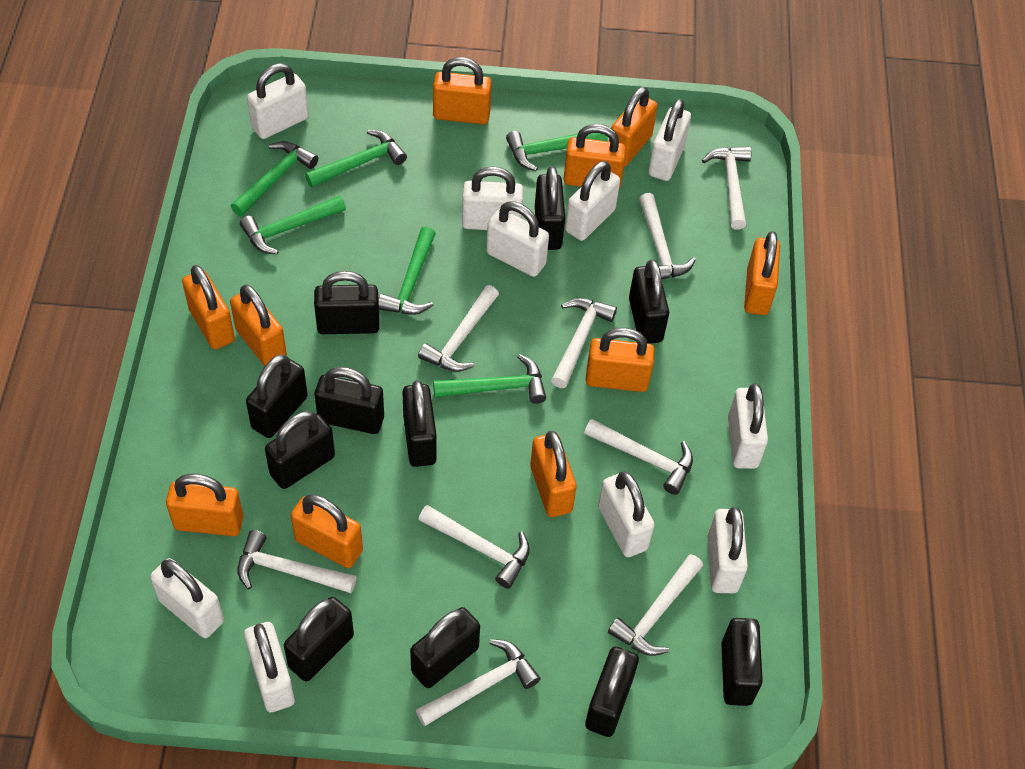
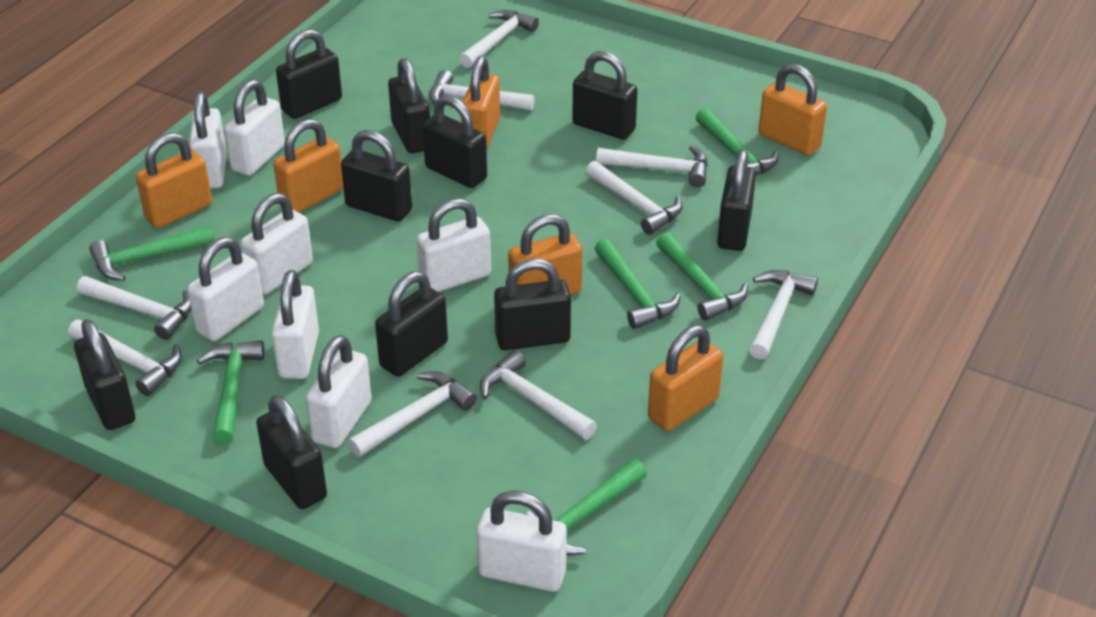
black padlock: 11 -> 10
orange padlock: 10 -> 6
white padlock: 10 -> 8

